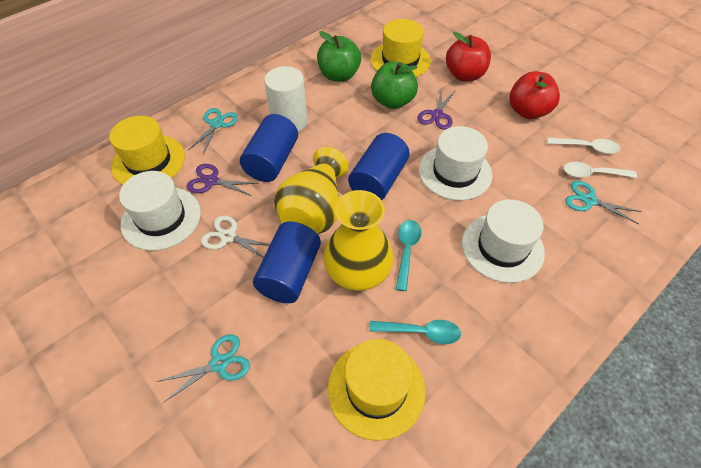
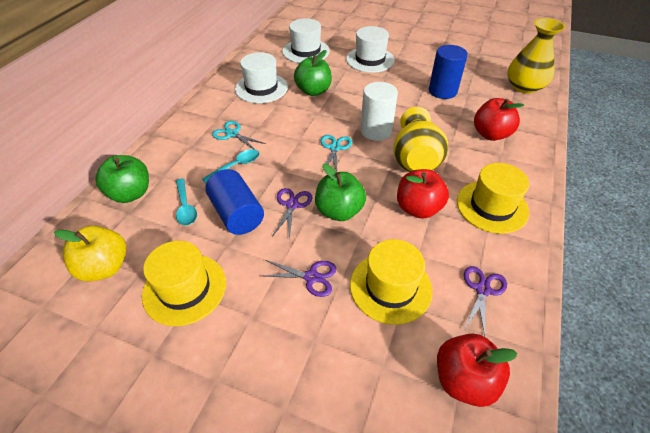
blue cylinder: 3 -> 2
green apple: 2 -> 3
purple scissors: 2 -> 3
red apple: 2 -> 3
turquoise scissors: 3 -> 2
white scissors: 1 -> 0
white spoon: 2 -> 0
yellow apple: 0 -> 1

